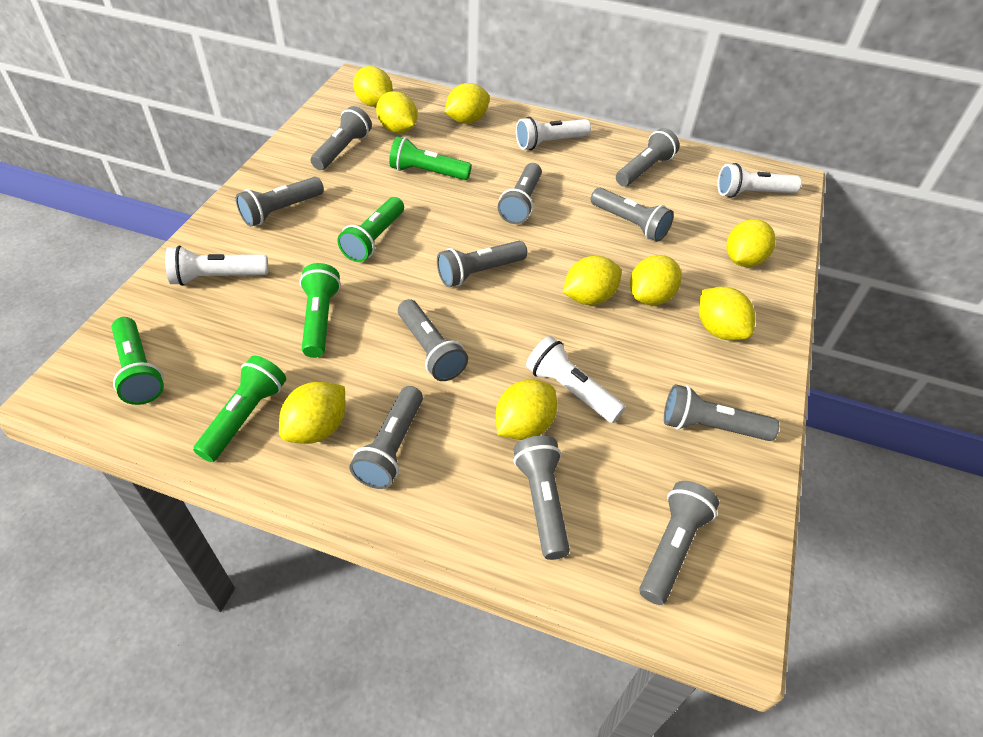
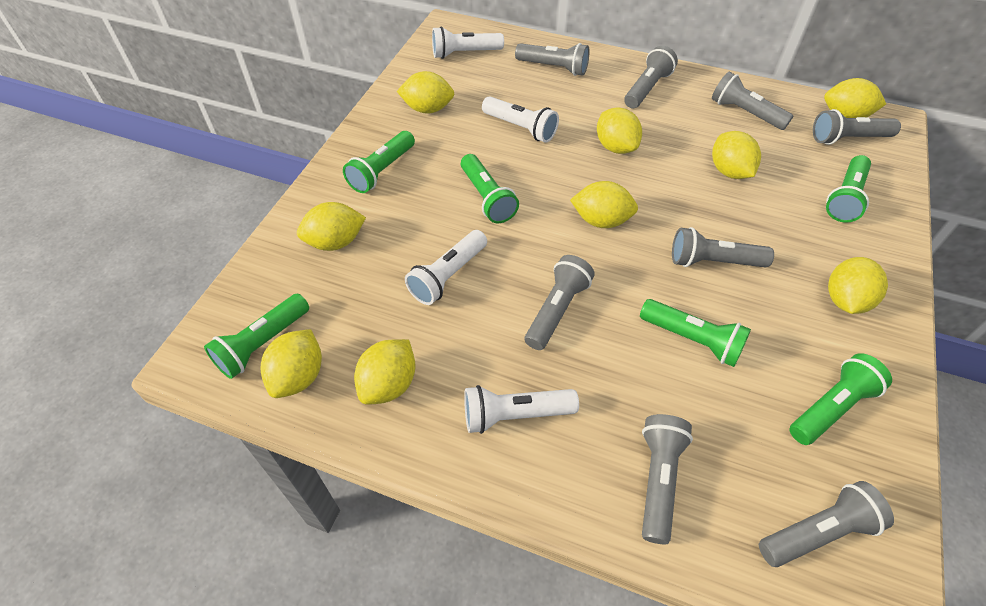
green flashlight: 5 -> 6
grey flashlight: 11 -> 8

